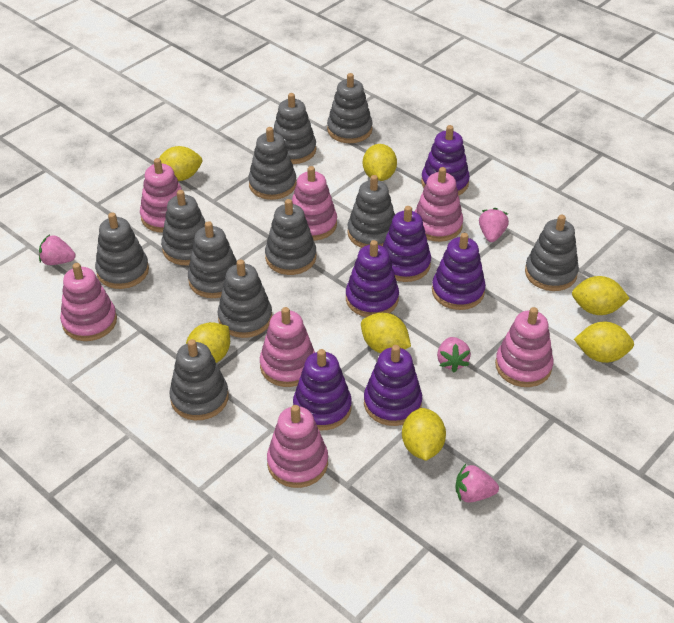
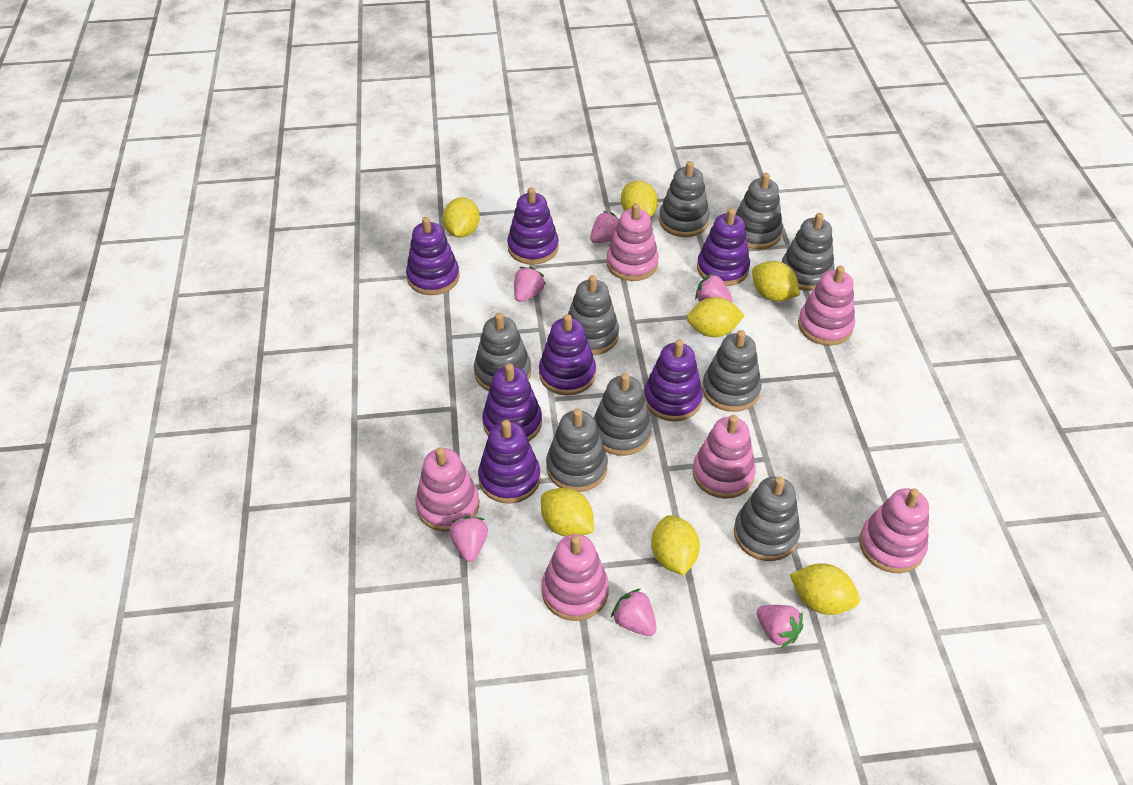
grey stacking toy: 11 -> 9
pink stacking toy: 7 -> 6
pink strawberry: 4 -> 6
purple stacking toy: 6 -> 7

